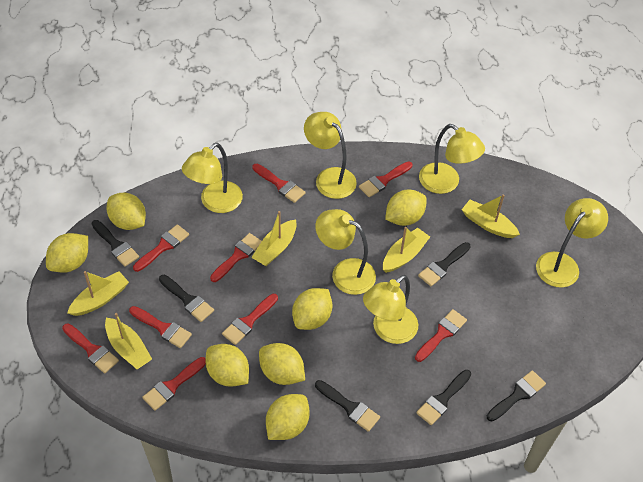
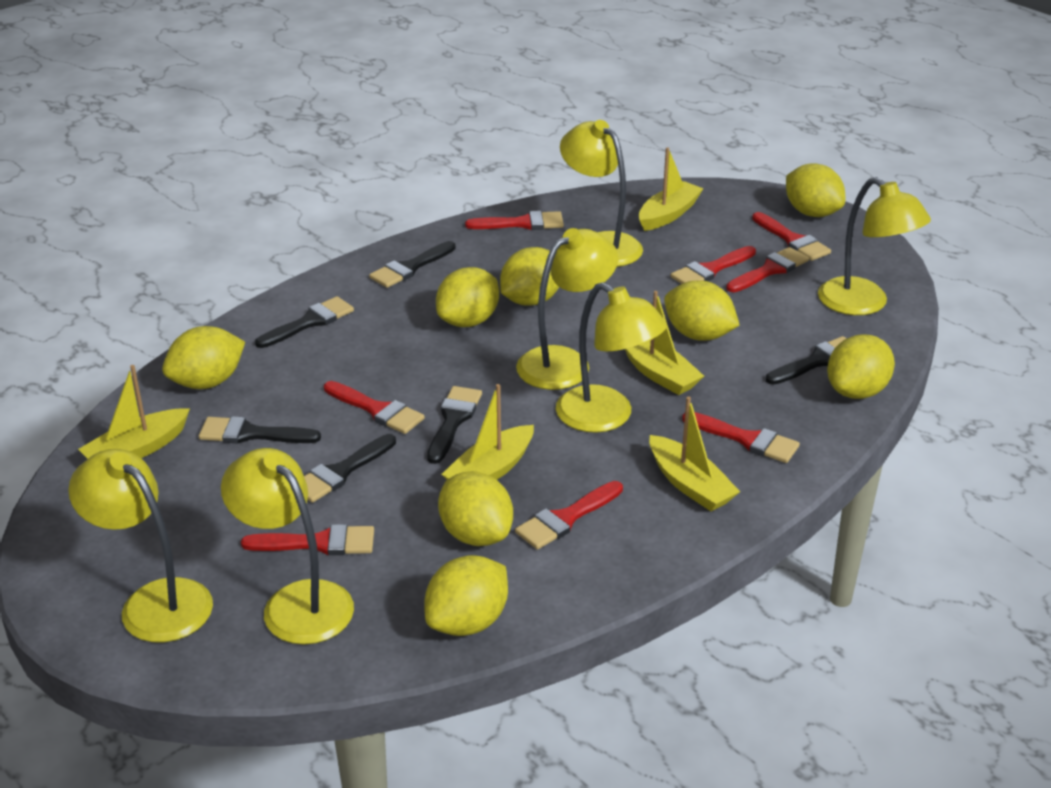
red brush: 9 -> 8
yellow lemon: 7 -> 8

